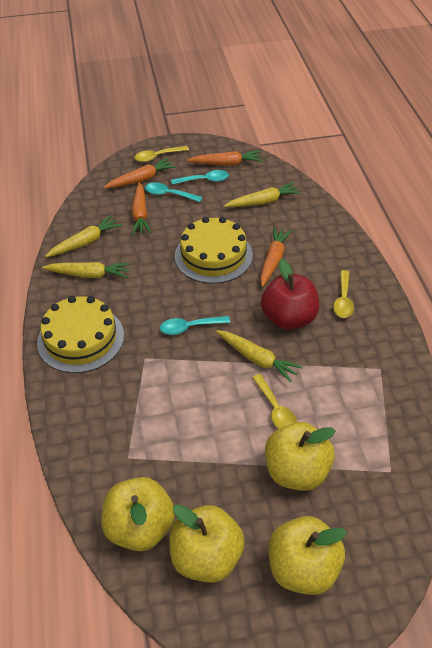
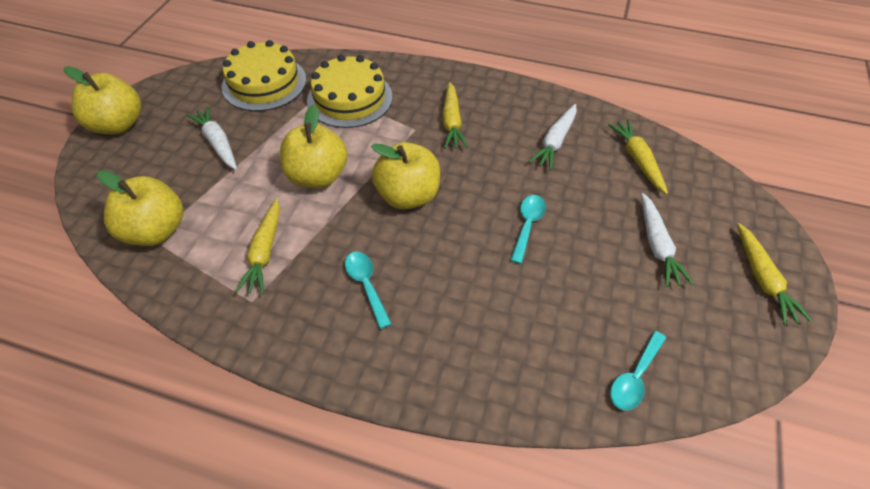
orange carrot: 4 -> 0
red apple: 1 -> 0
white carrot: 0 -> 3
yellow spoon: 3 -> 0

